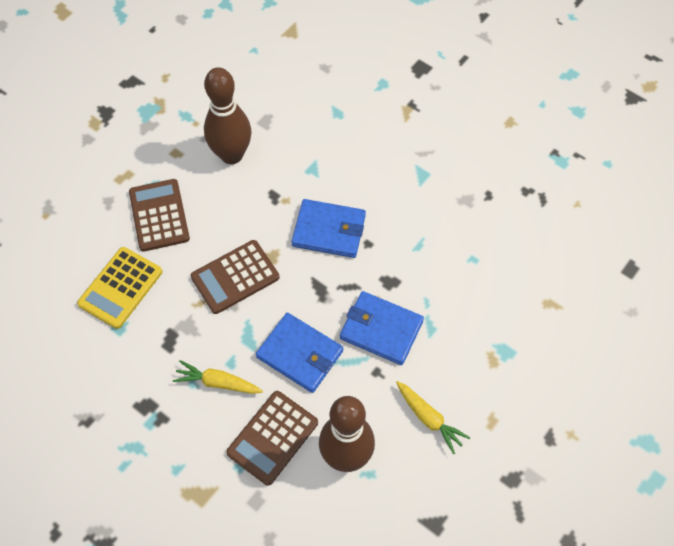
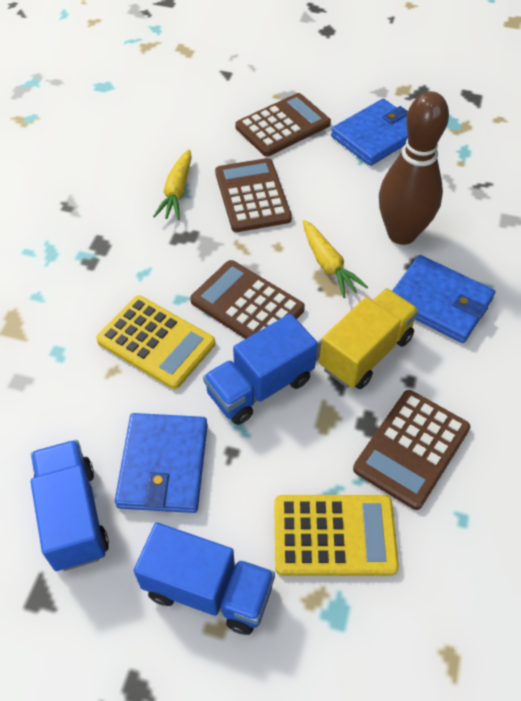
blue truck: 0 -> 3
brown bowling pin: 2 -> 1
brown calculator: 3 -> 4
yellow calculator: 1 -> 2
yellow truck: 0 -> 1

